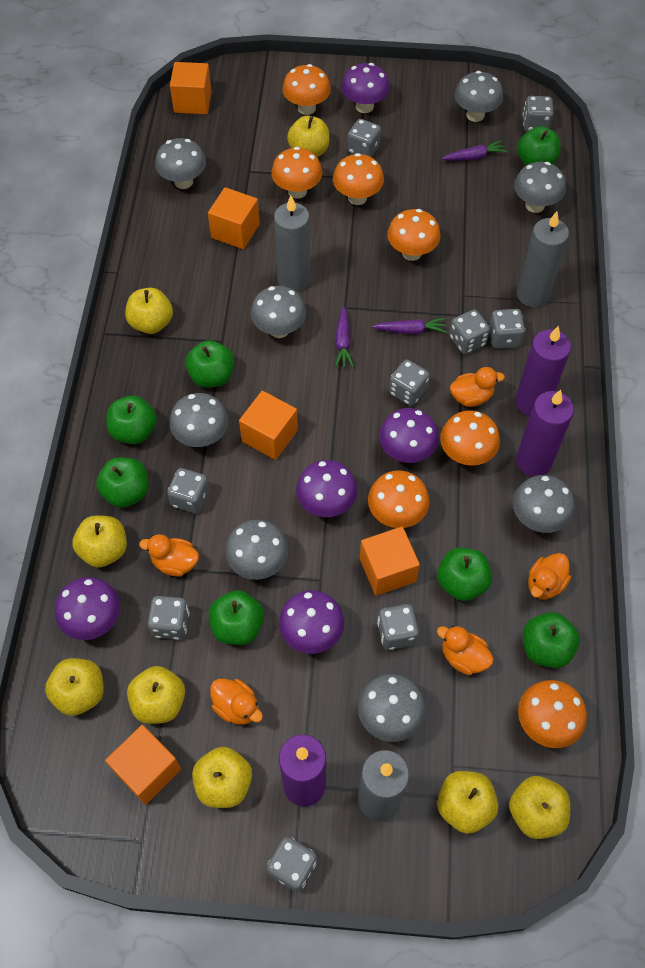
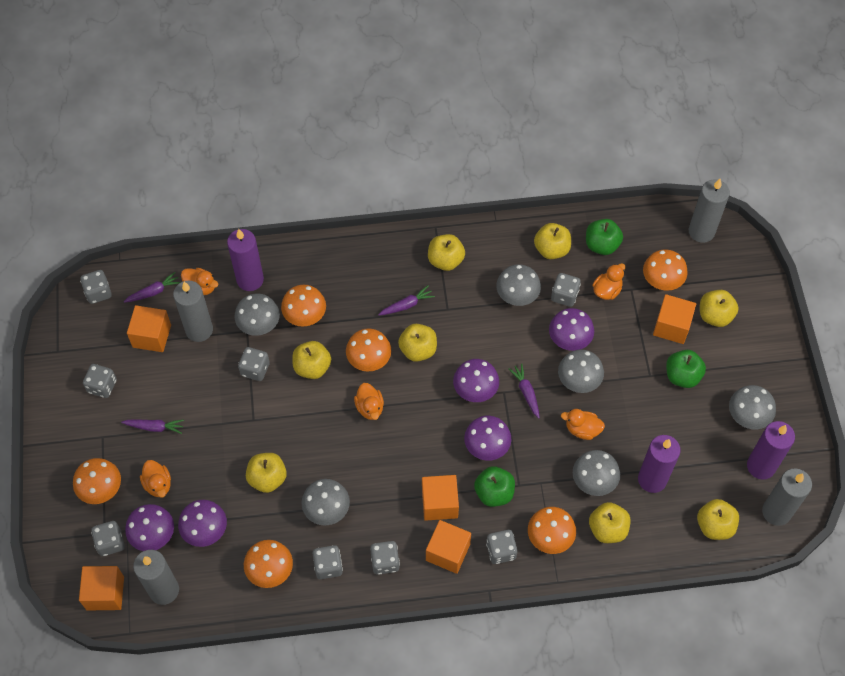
green apple: 7 -> 3
grey candle: 3 -> 4
grey dice: 9 -> 8
grey mushroom: 8 -> 6
orange mushroom: 7 -> 6
purple carrot: 3 -> 4

